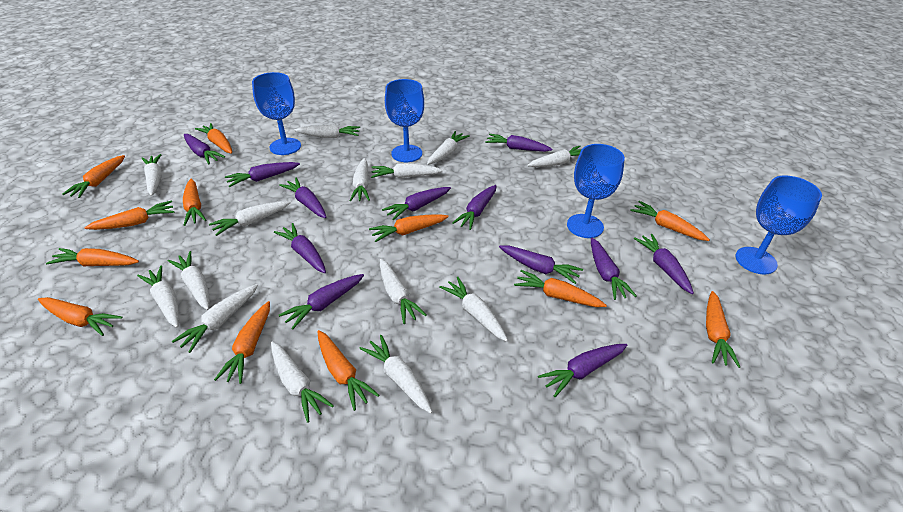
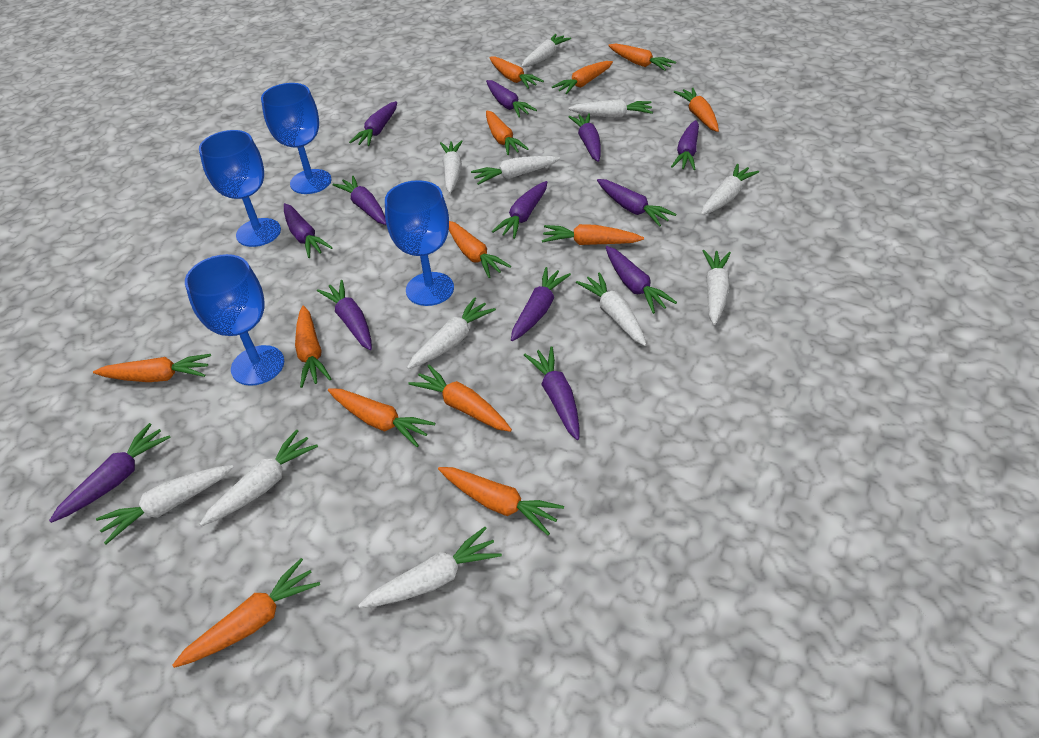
orange carrot: 12 -> 13
purple carrot: 12 -> 13
white carrot: 14 -> 11

